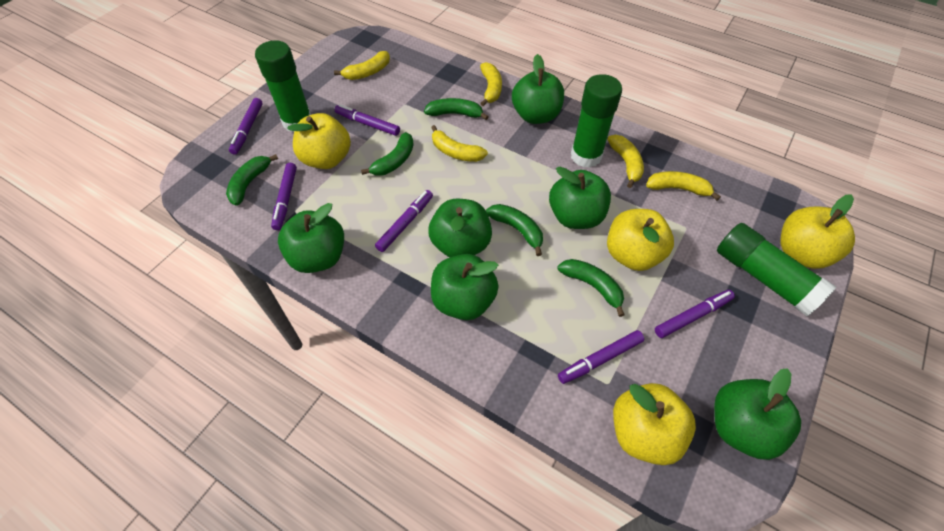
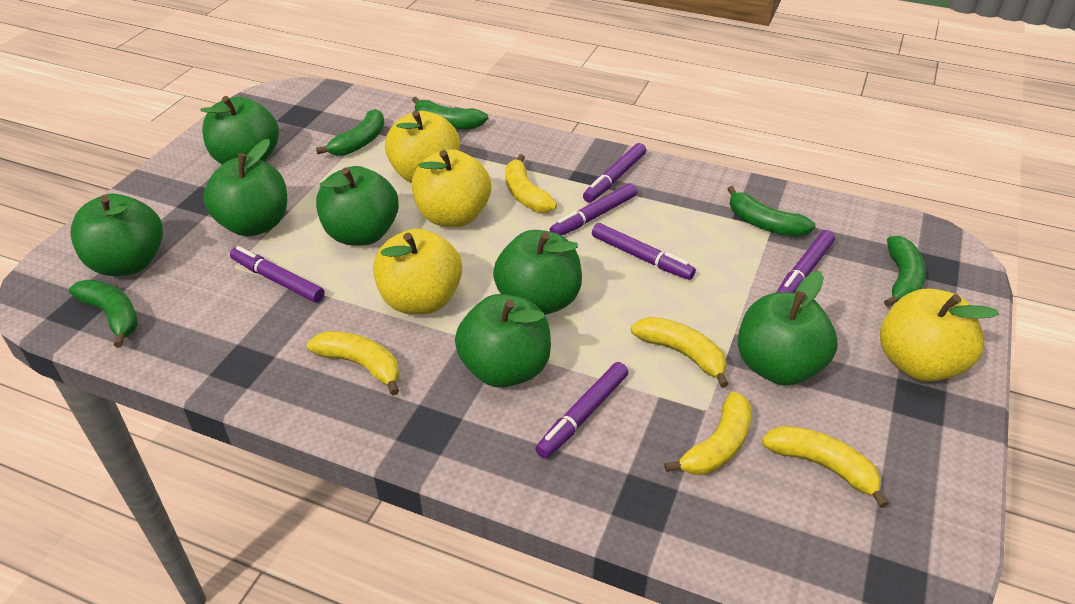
green apple: 6 -> 7
green glue stick: 3 -> 0

